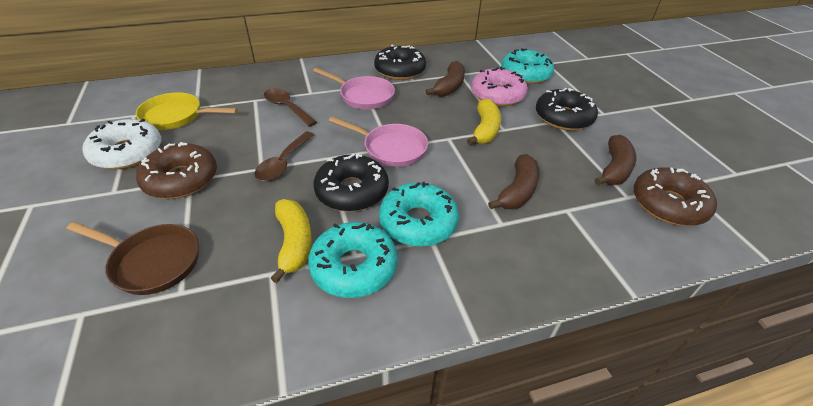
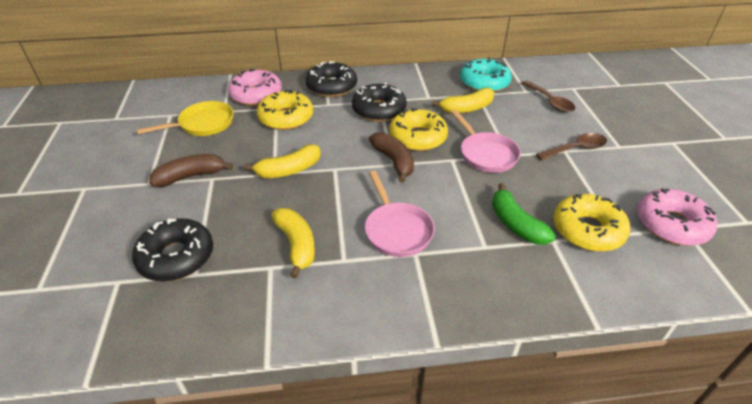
brown banana: 3 -> 2
brown donut: 2 -> 0
brown pan: 1 -> 0
green banana: 0 -> 1
pink donut: 1 -> 2
turquoise donut: 3 -> 1
white donut: 1 -> 0
yellow banana: 2 -> 3
yellow donut: 0 -> 3

